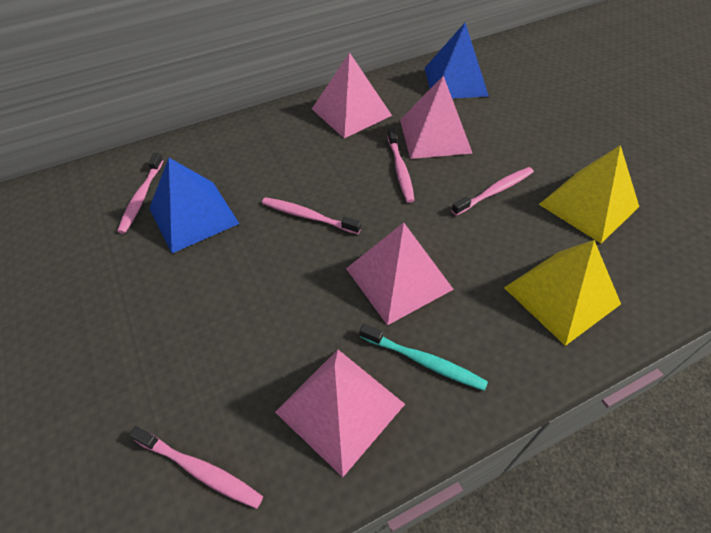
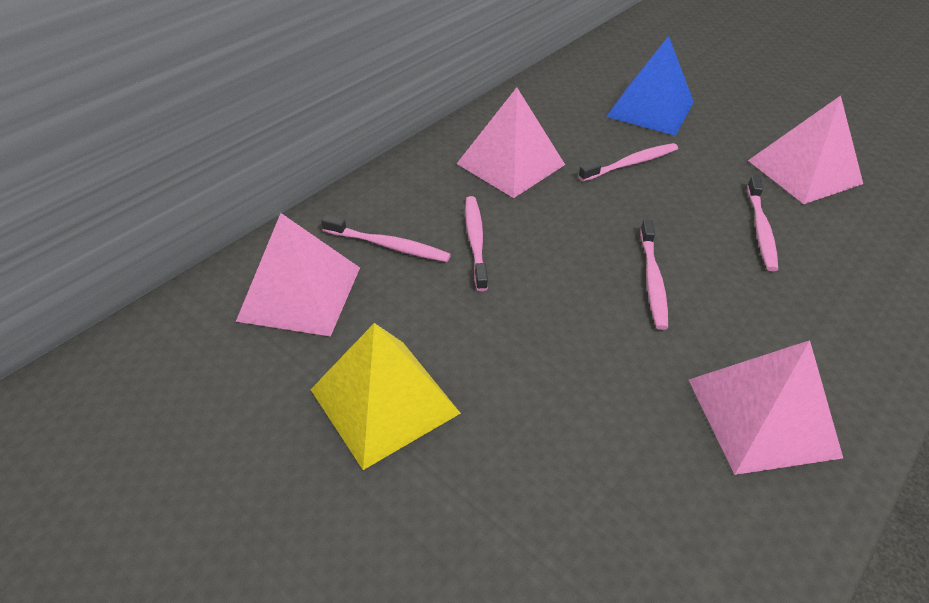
blue pyramid: 2 -> 1
turquoise toothbrush: 1 -> 0
yellow pyramid: 2 -> 1

